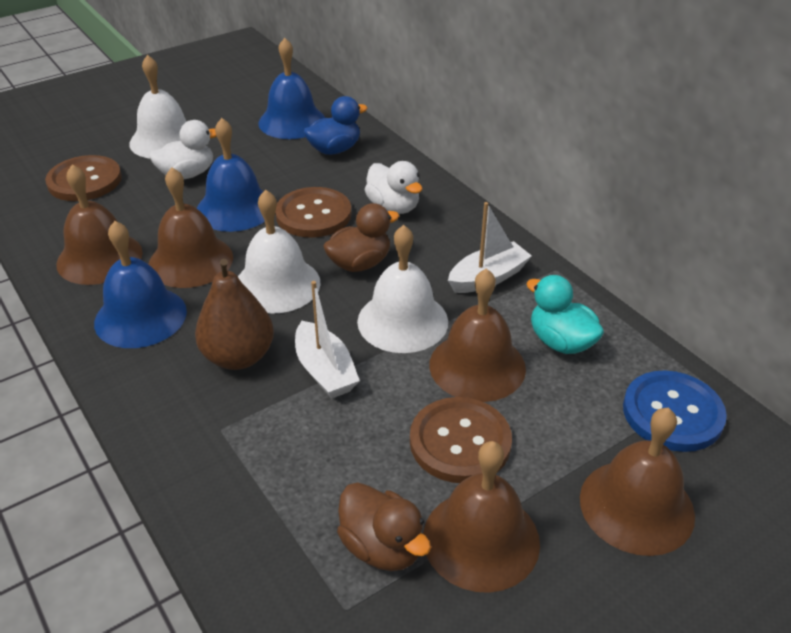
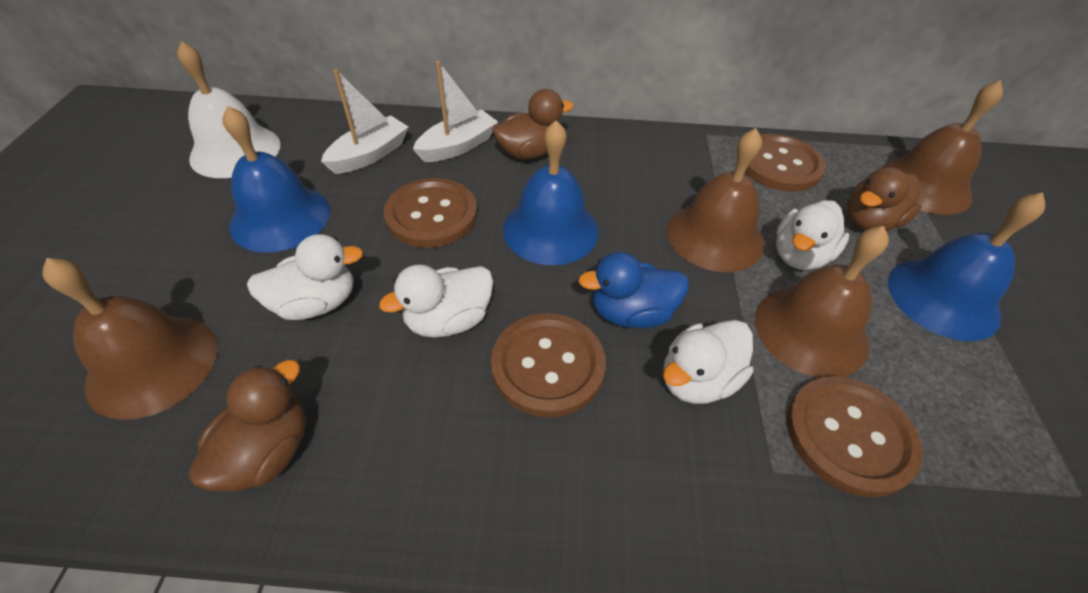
blue button: 1 -> 0
brown bell: 5 -> 4
brown button: 3 -> 4
brown duck: 2 -> 3
brown pear: 1 -> 0
turquoise duck: 1 -> 0
white bell: 3 -> 1
white duck: 2 -> 4

